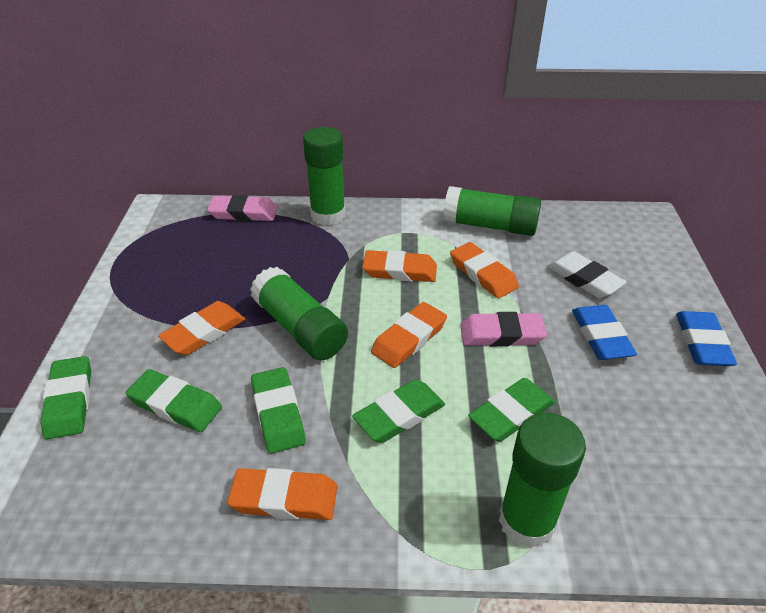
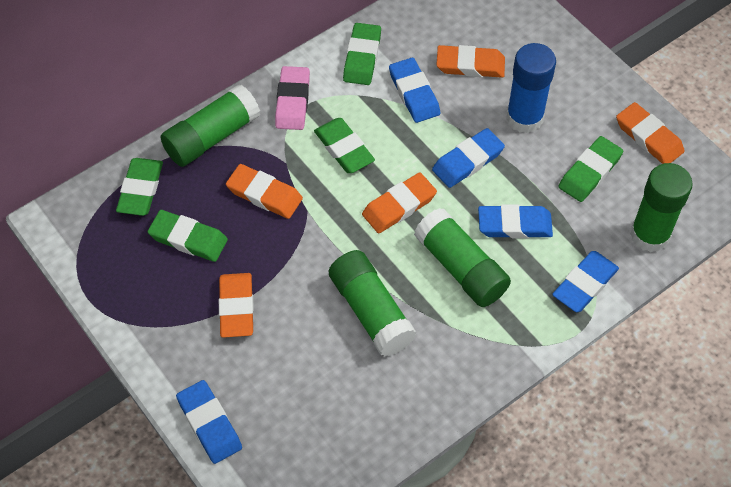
blue eraser: 2 -> 5
blue glue stick: 0 -> 1
pink eraser: 2 -> 1
white eraser: 1 -> 0

